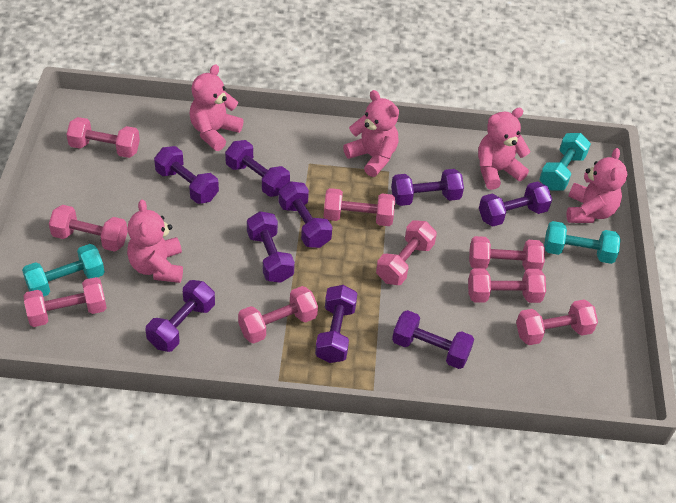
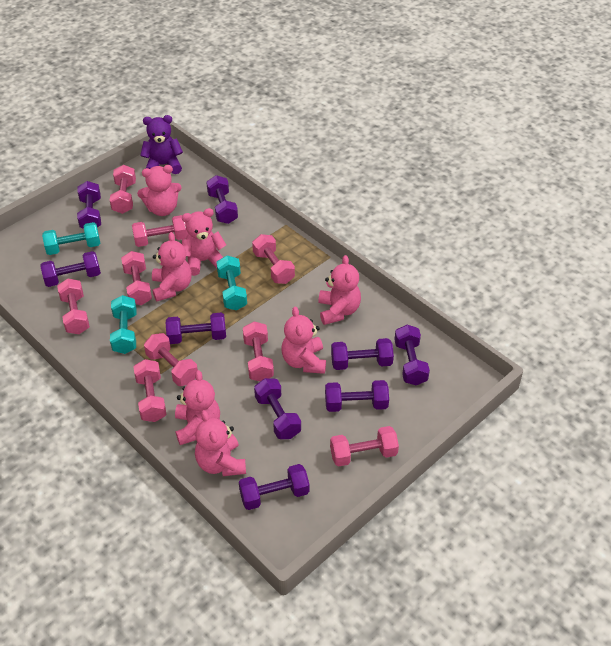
pink teddy bear: 5 -> 7
purple teddy bear: 0 -> 1

